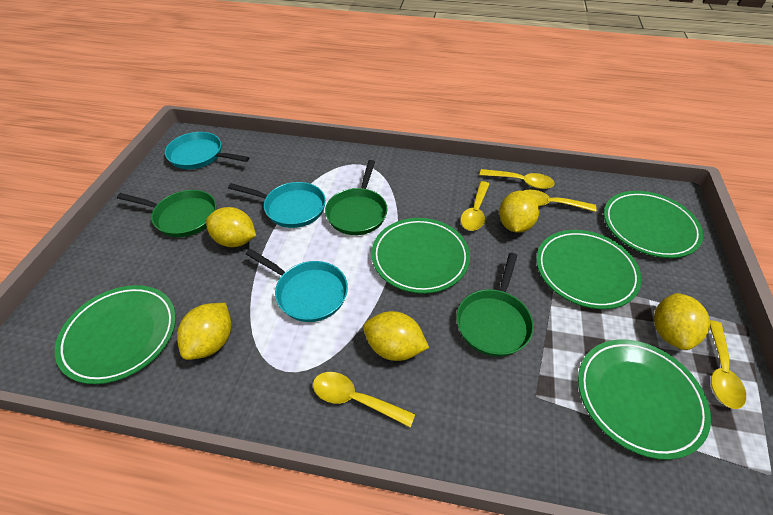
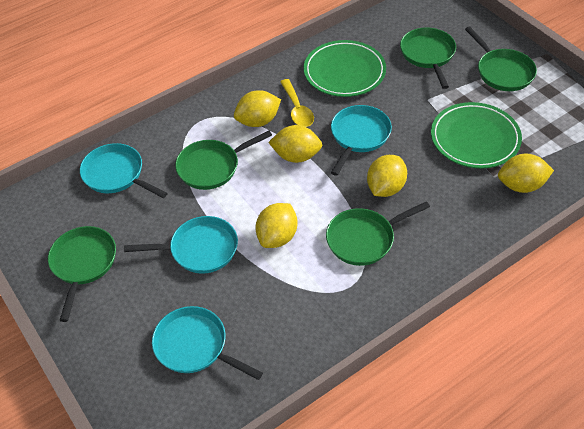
green pan: 3 -> 5
green plate: 5 -> 2
turquoise pan: 3 -> 4
yellow spoon: 5 -> 1

